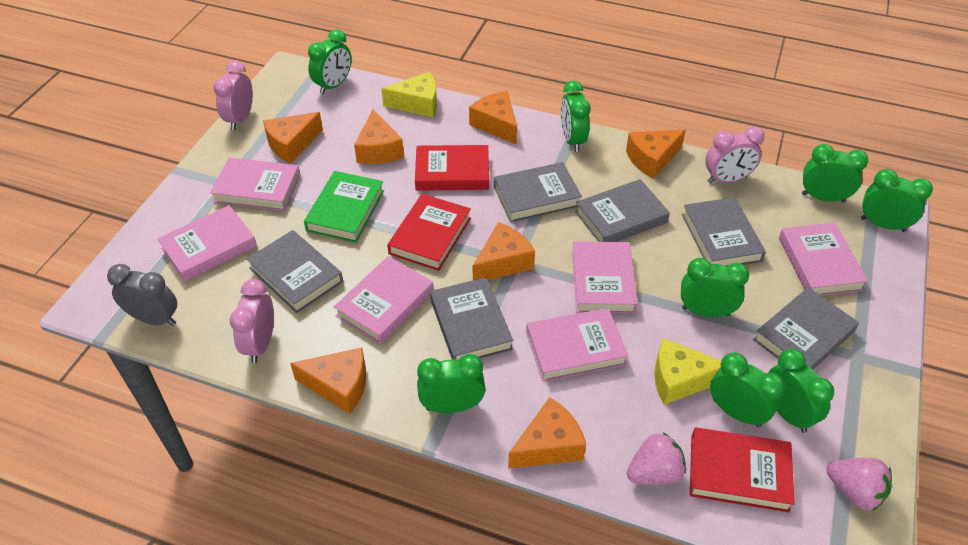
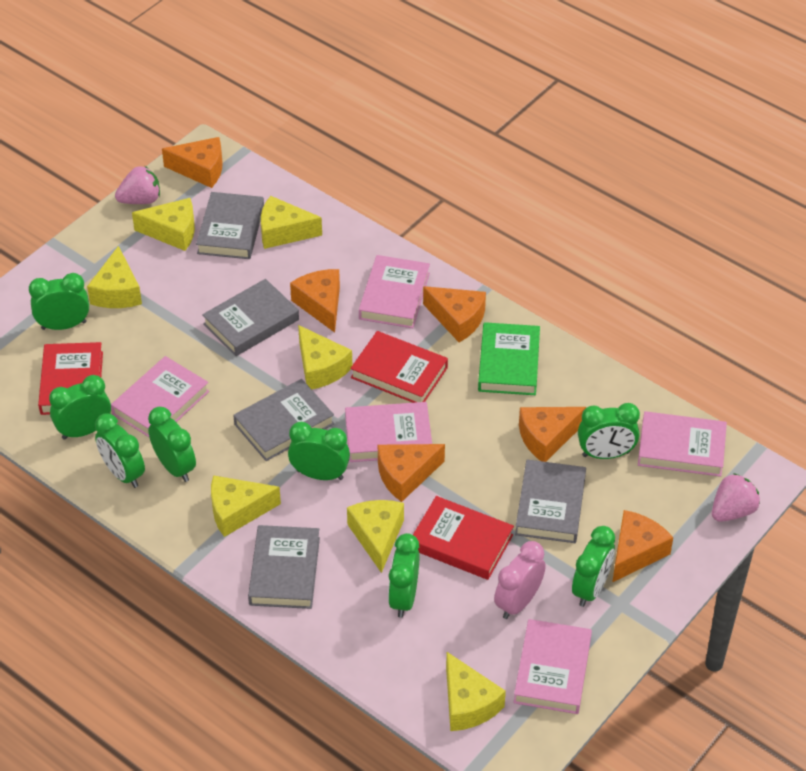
grey book: 6 -> 5
grey clock: 1 -> 0
orange cheese: 7 -> 6
pink book: 6 -> 5
pink clock: 3 -> 1
yellow cheese: 2 -> 7

